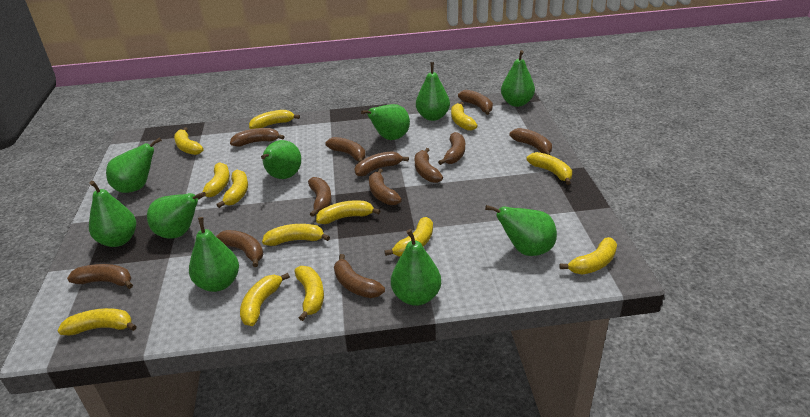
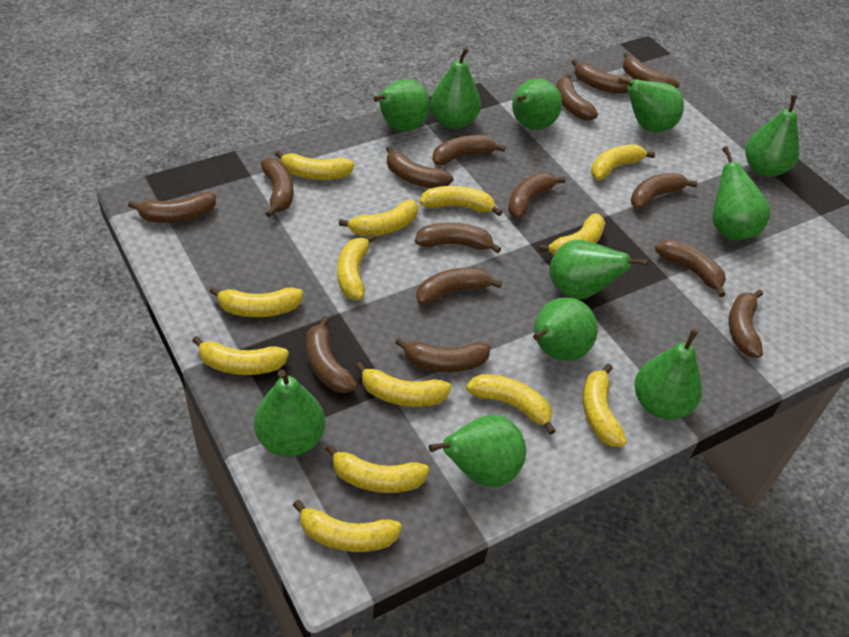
brown banana: 12 -> 15
green pear: 10 -> 11

